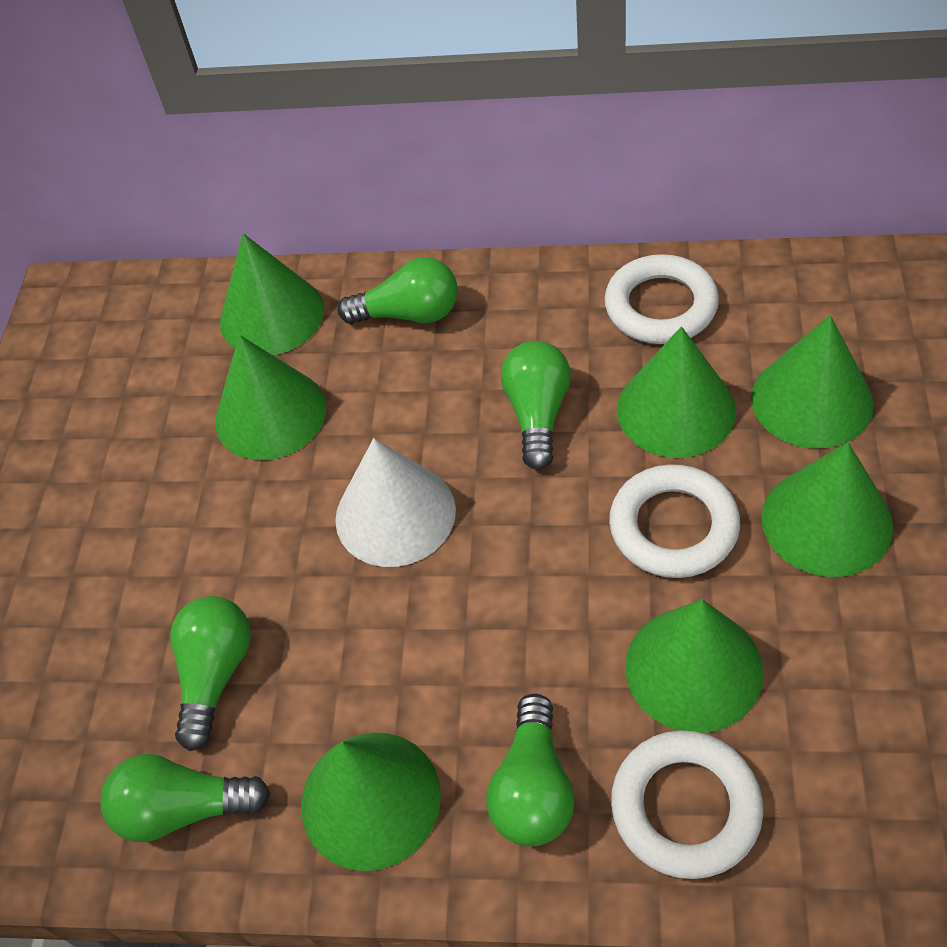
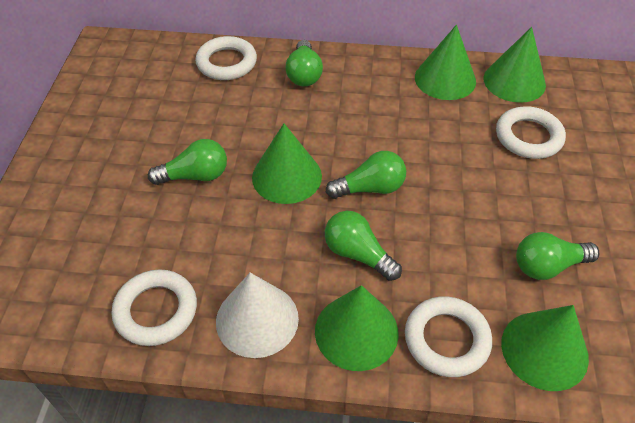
green cone: 7 -> 5
white ring: 3 -> 4

